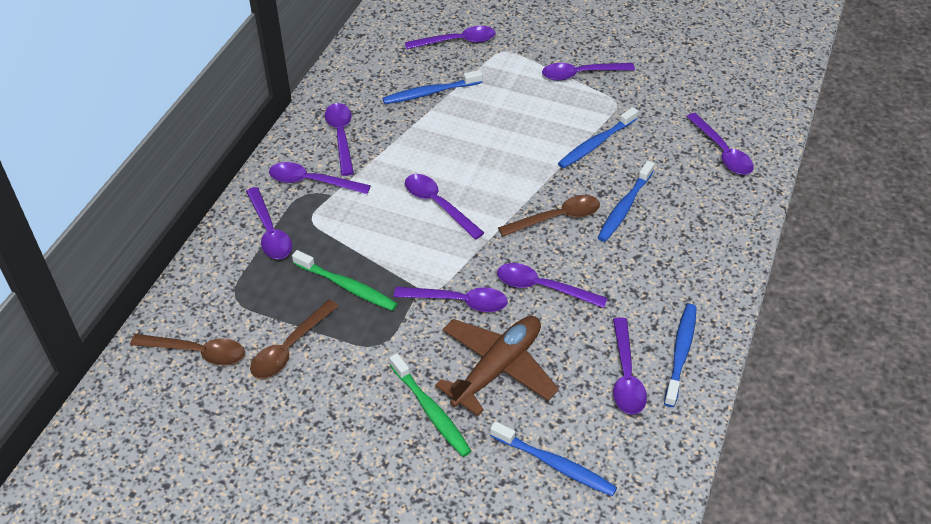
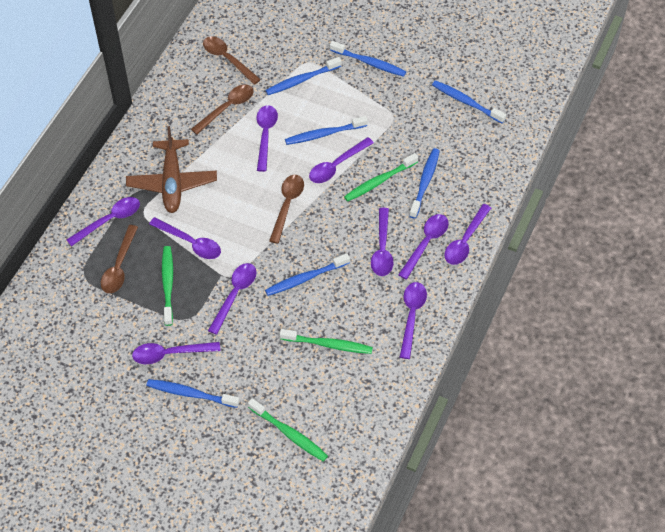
blue toothbrush: 5 -> 7
brown spoon: 3 -> 4
green toothbrush: 2 -> 4

